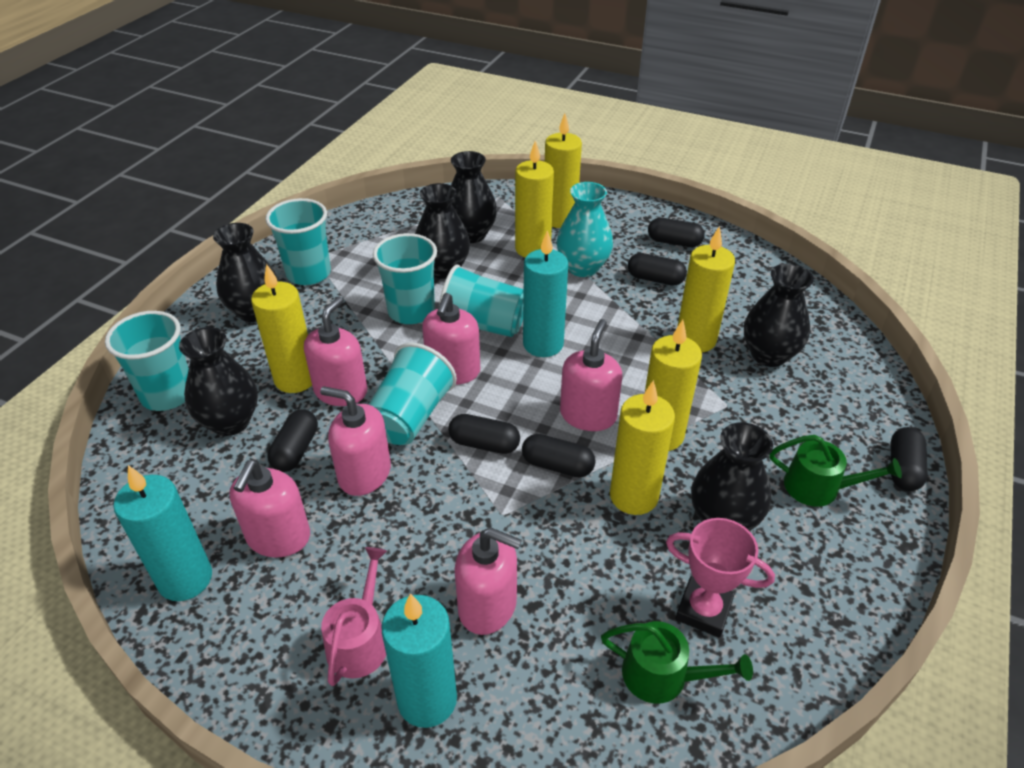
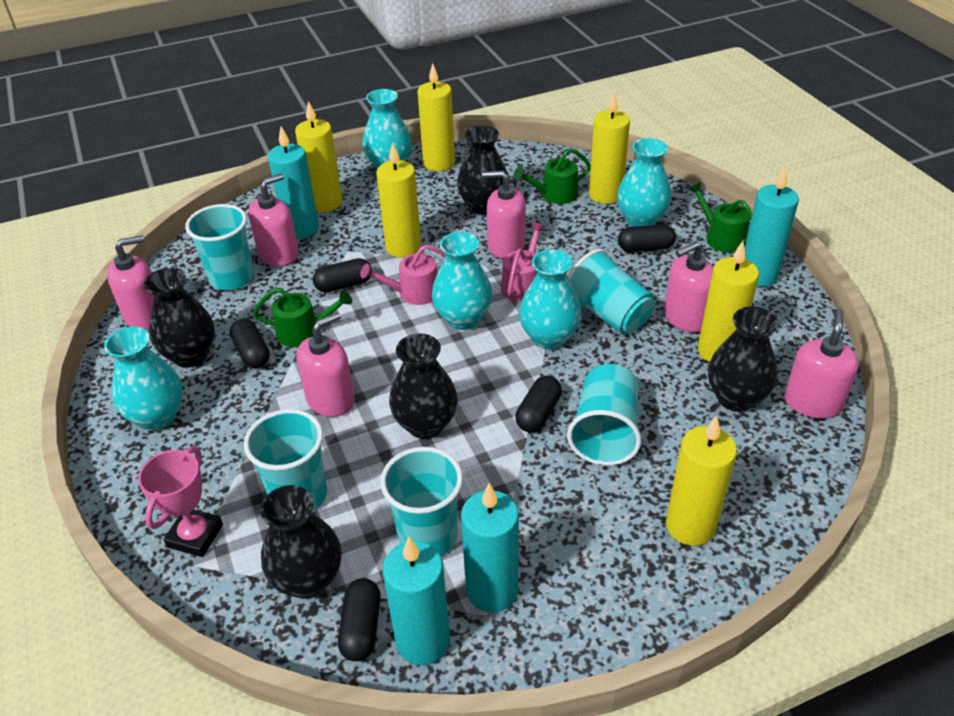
black capsule: 6 -> 5
black vase: 6 -> 5
green watering can: 2 -> 3
pink watering can: 1 -> 2
turquoise candle: 3 -> 4
turquoise vase: 1 -> 5

